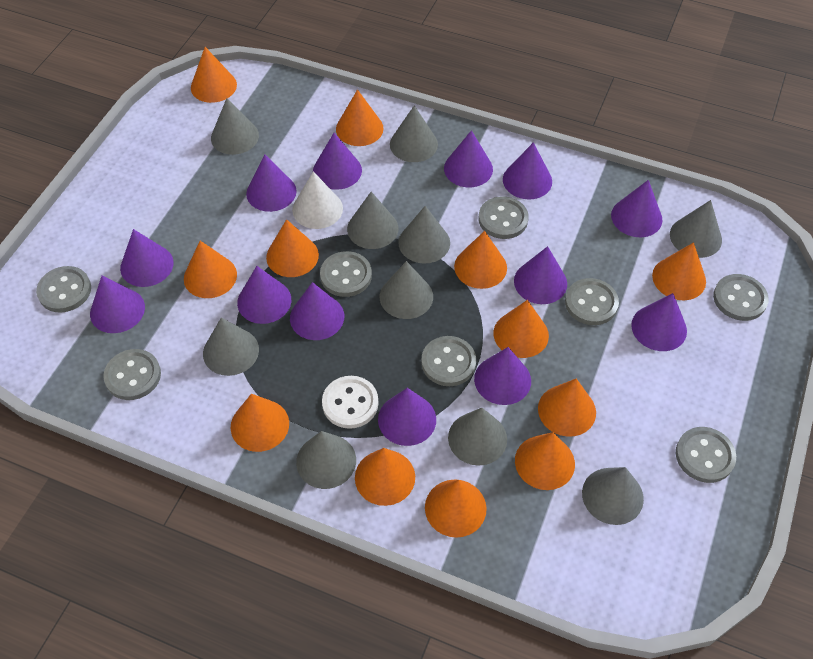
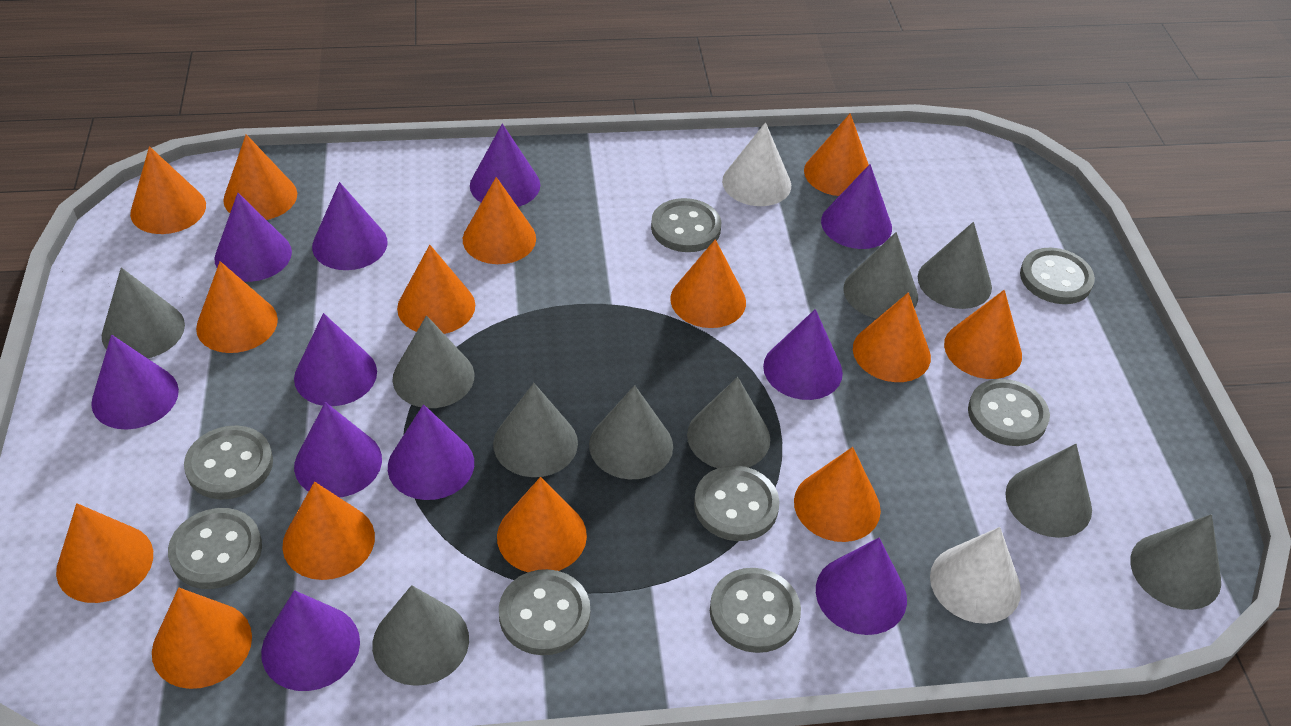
orange cone: 12 -> 14
purple cone: 13 -> 11
white button: 1 -> 0
white cone: 1 -> 2

